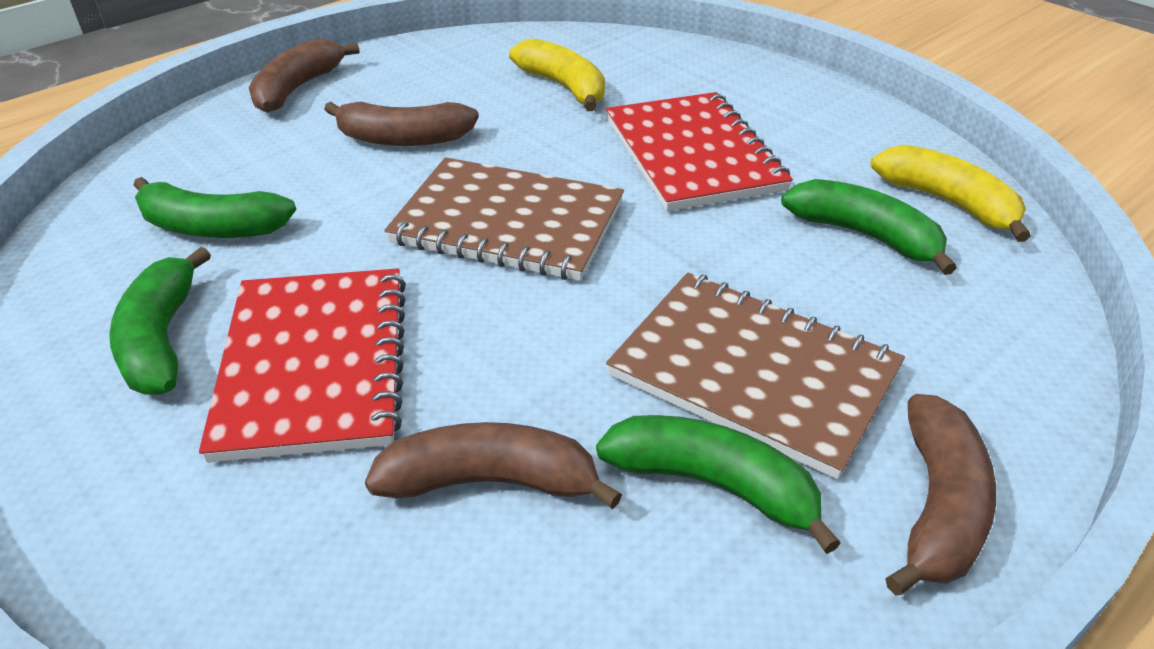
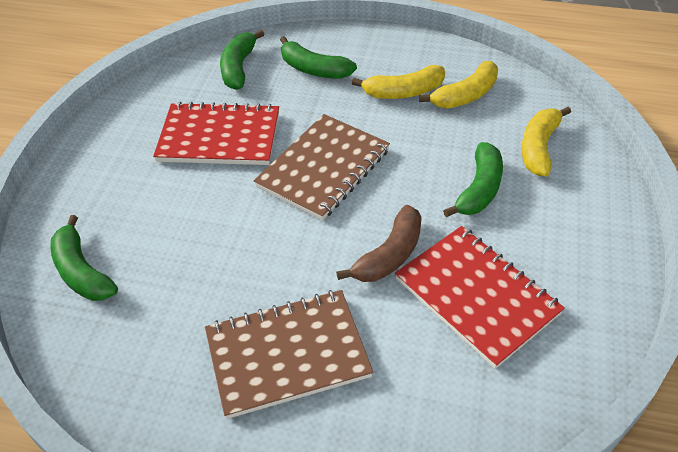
brown banana: 4 -> 1
yellow banana: 2 -> 3

